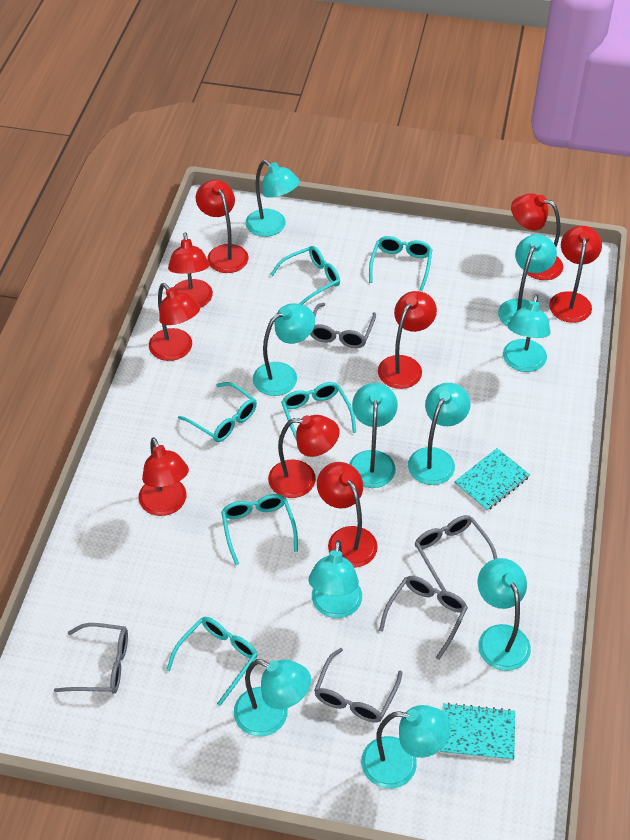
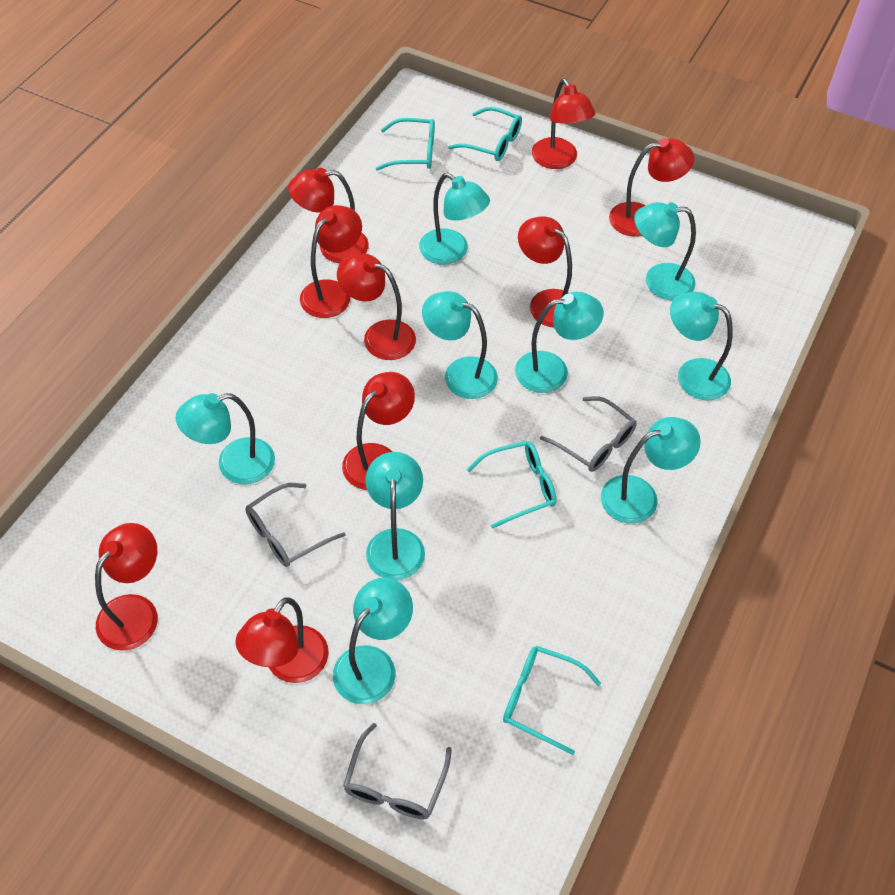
grey glasses: 5 -> 3
turquoise glasses: 6 -> 4
turquoise lamp: 10 -> 9
turquoise notebook: 2 -> 0

